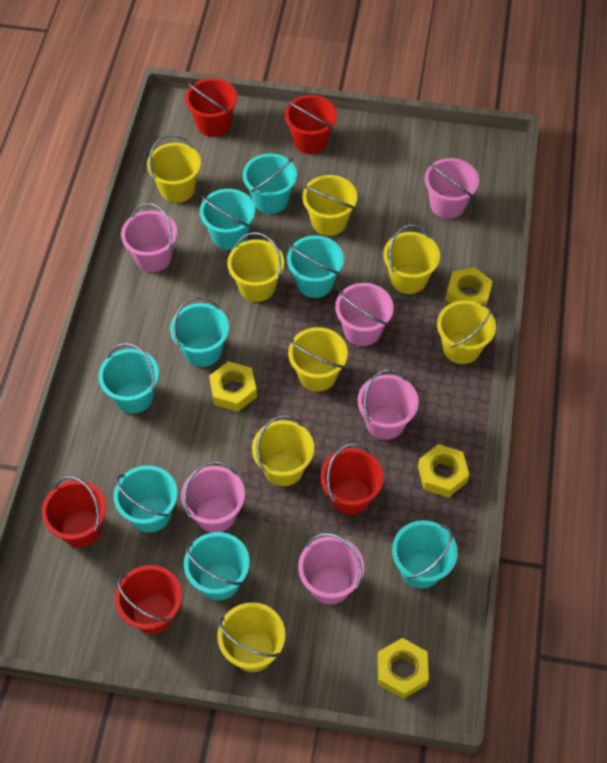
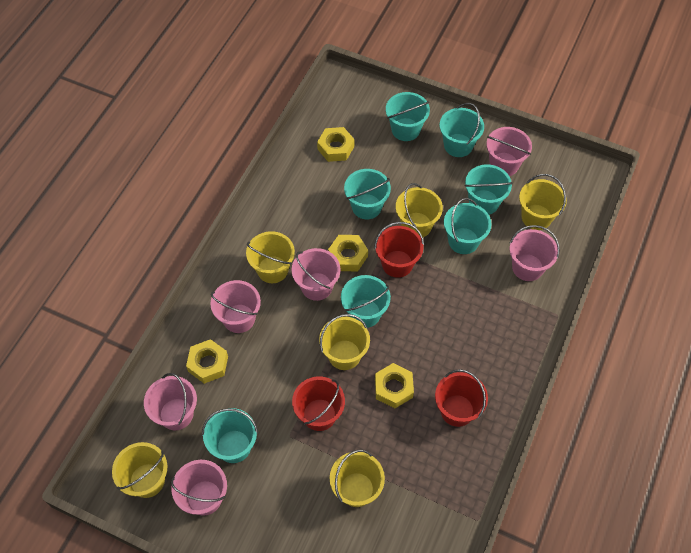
red bucket: 5 -> 3
turquoise bucket: 8 -> 7
yellow bucket: 8 -> 6

